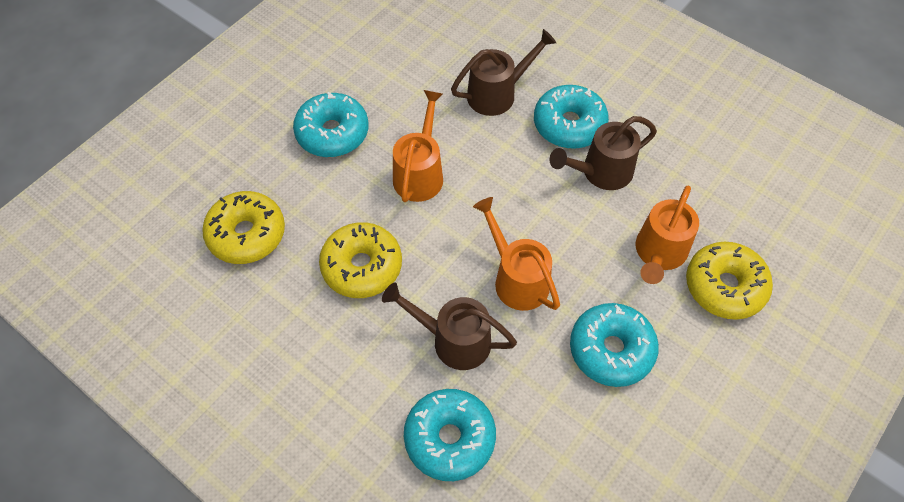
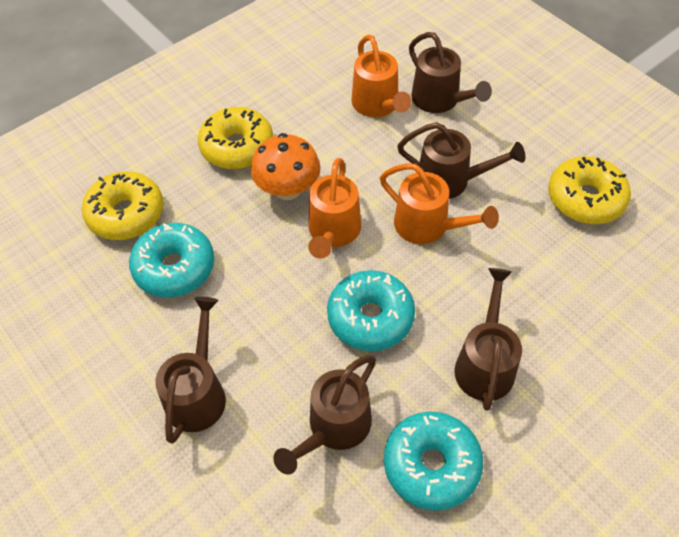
brown watering can: 3 -> 5
orange mushroom: 0 -> 1
turquoise donut: 4 -> 3

